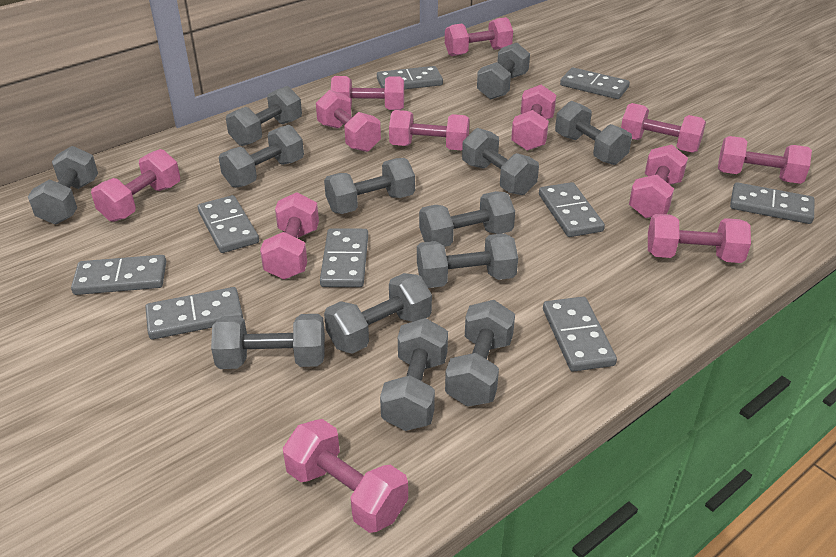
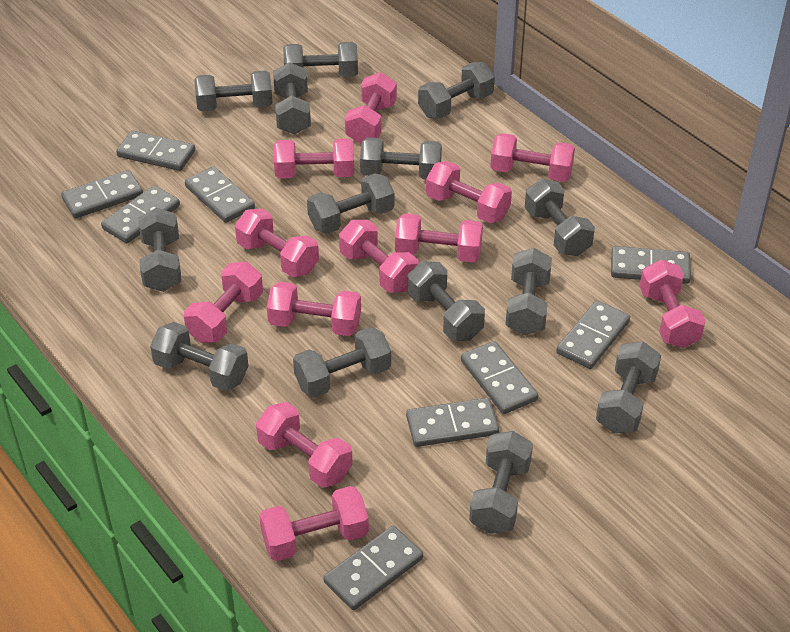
grey dumbbell: 13 -> 14

